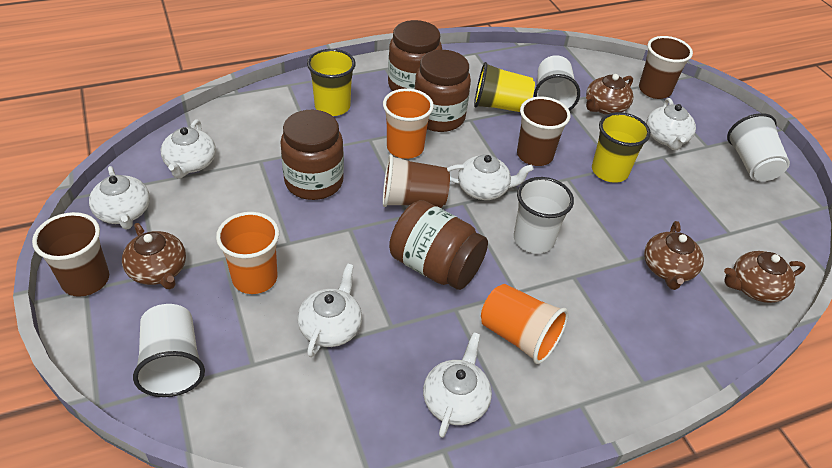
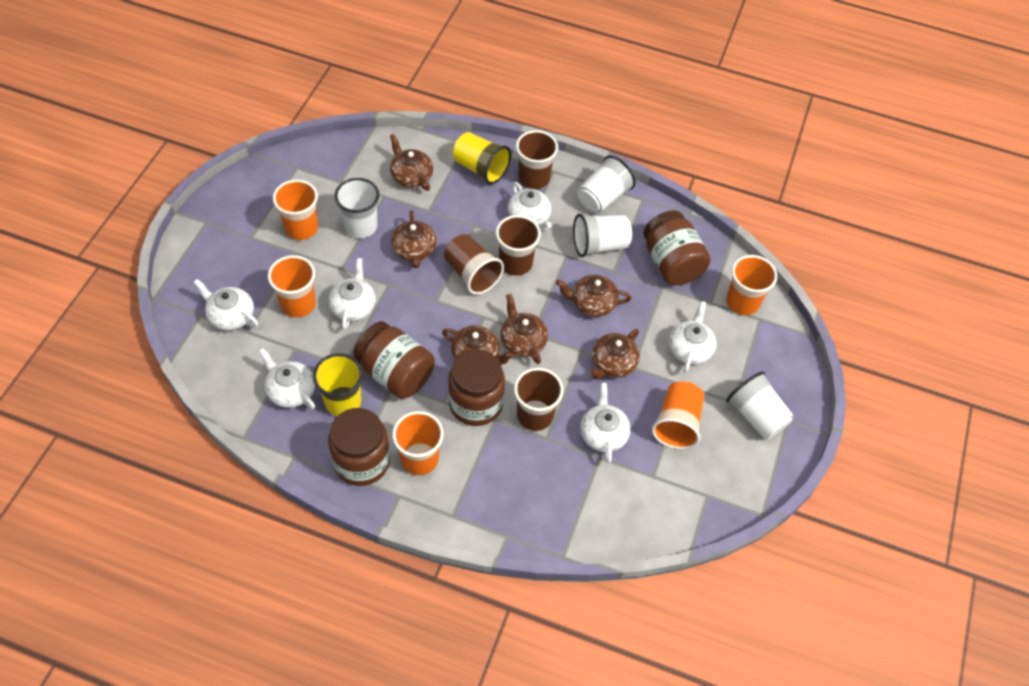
brown teapot: 4 -> 6
orange cup: 3 -> 5
yellow cup: 3 -> 2

